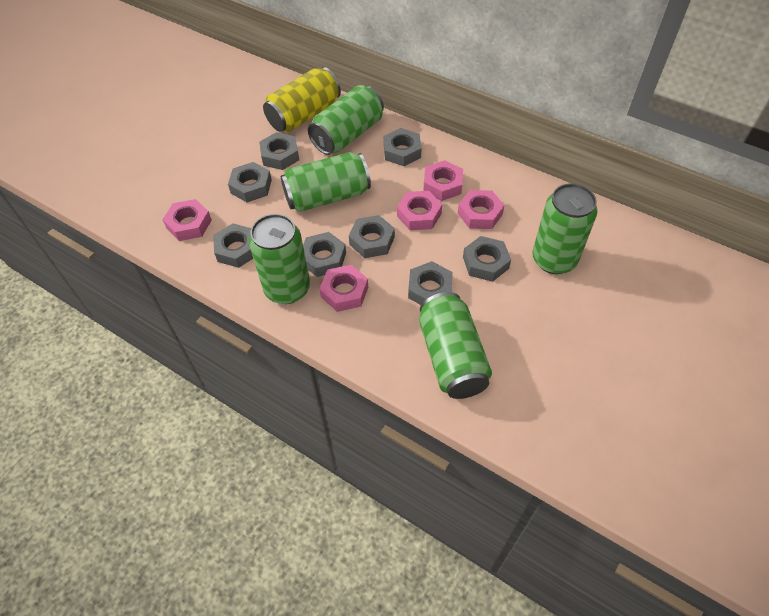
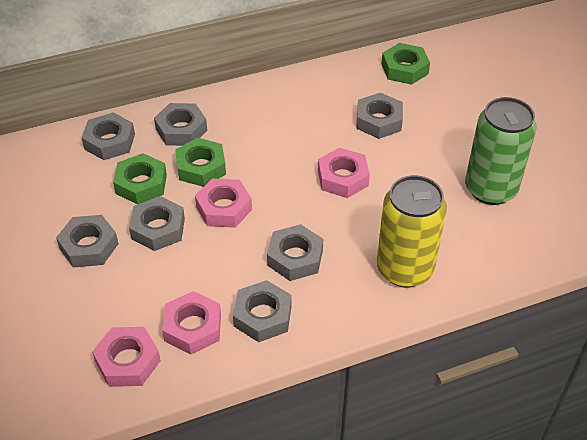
green can: 5 -> 1
green nut: 0 -> 3
grey nut: 8 -> 7
pink nut: 5 -> 4

